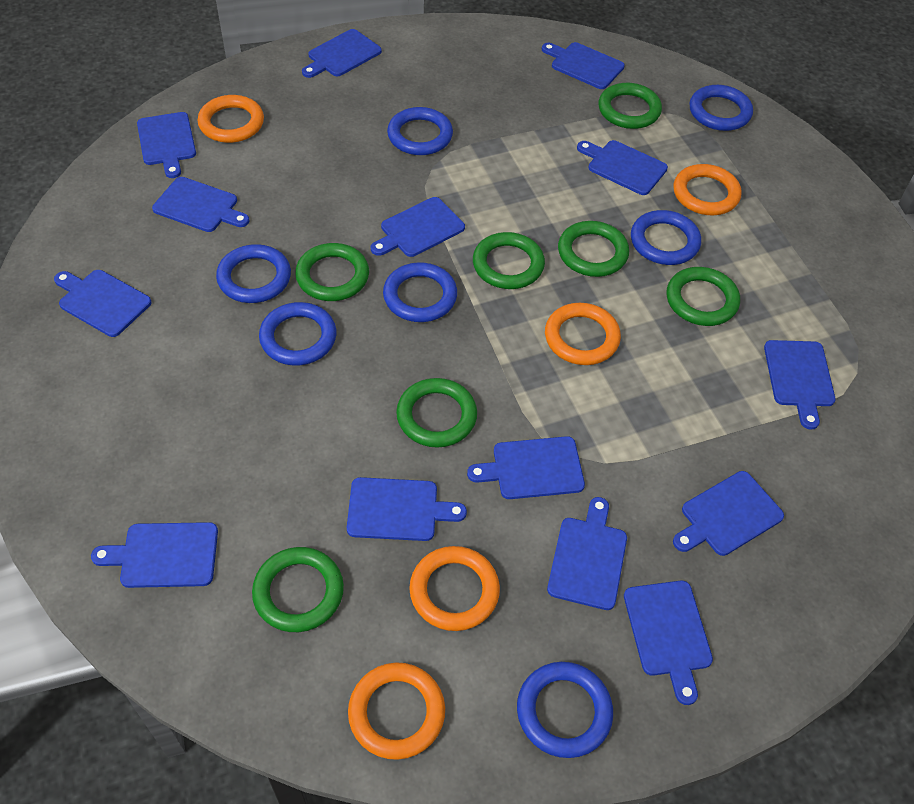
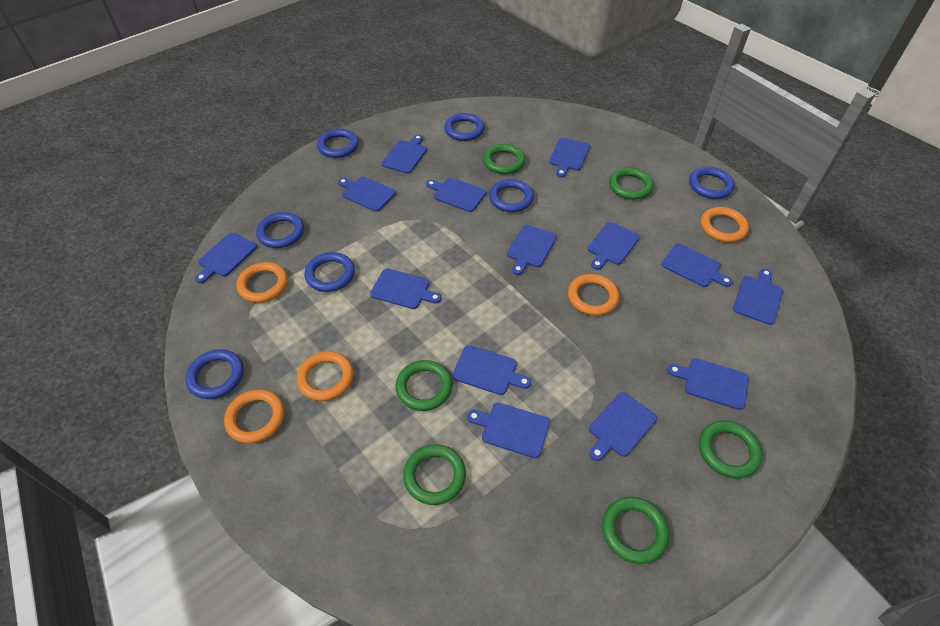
green ring: 7 -> 6

